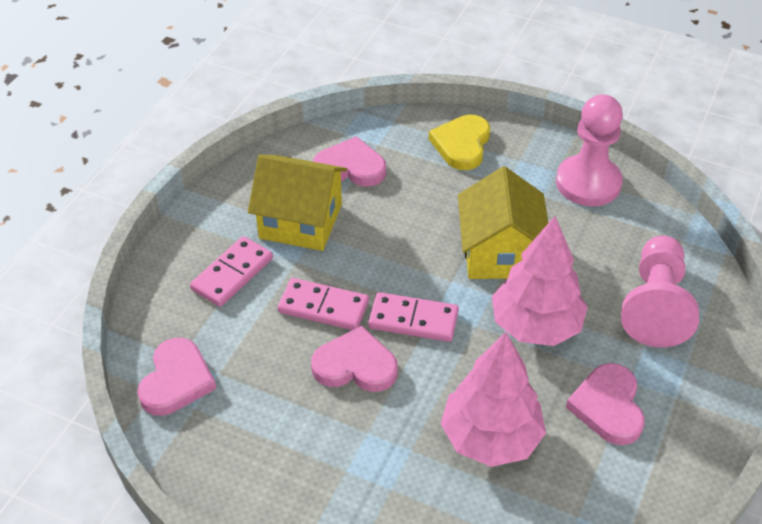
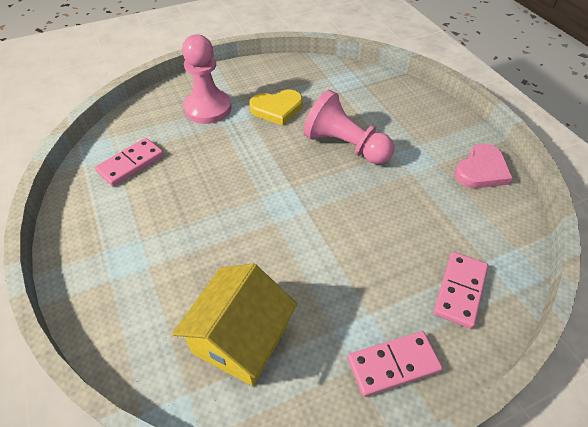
pink heart: 4 -> 1
pink tree: 2 -> 0
yellow house: 2 -> 1

